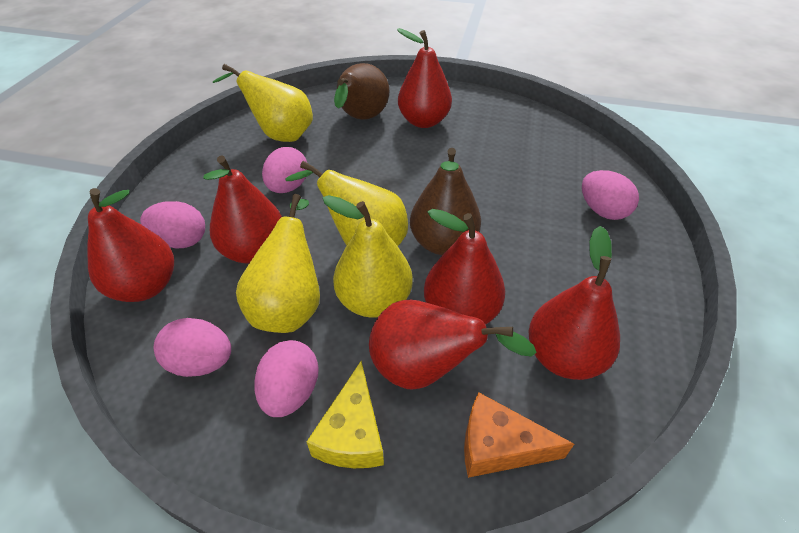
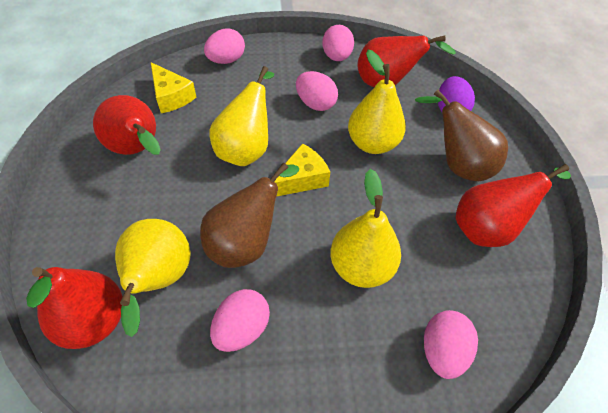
orange cheese: 1 -> 0
purple egg: 0 -> 1
red pear: 6 -> 4
yellow cheese: 1 -> 2

